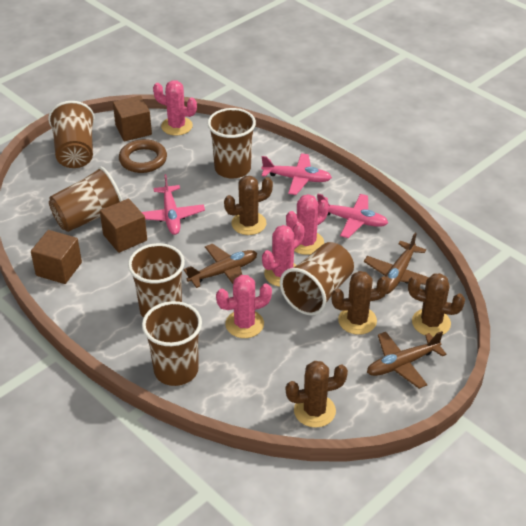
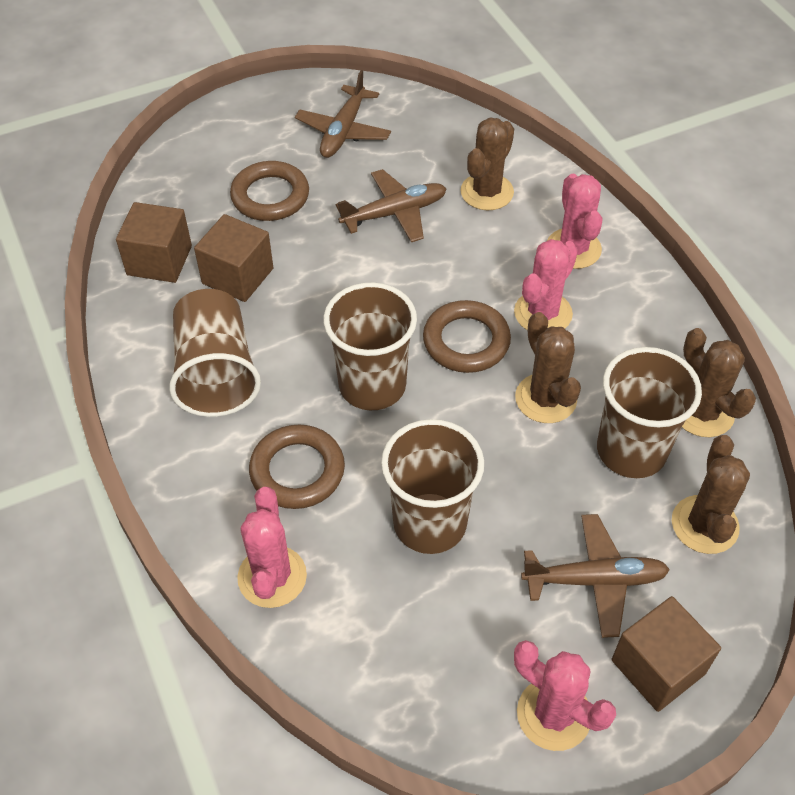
brown cup: 6 -> 4
brown ring: 1 -> 3
pink plane: 3 -> 0

